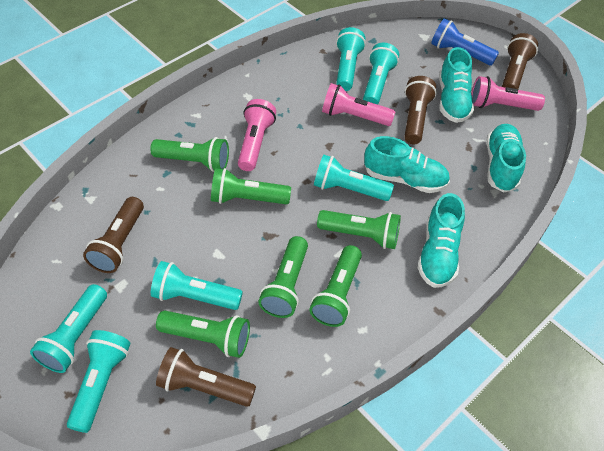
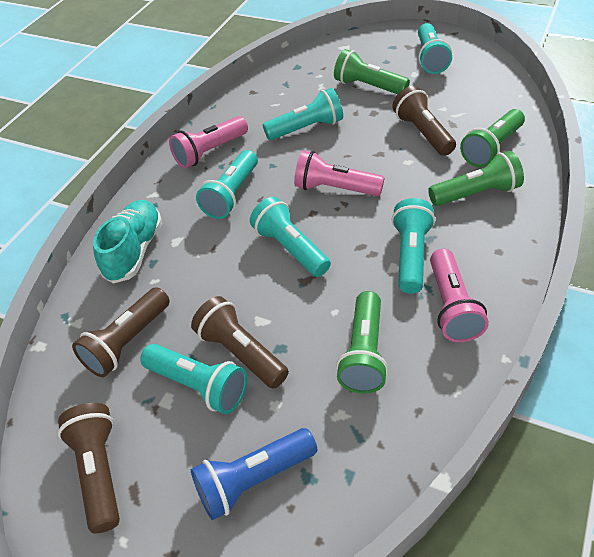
green flashlight: 6 -> 4
turquoise shoe: 4 -> 1

